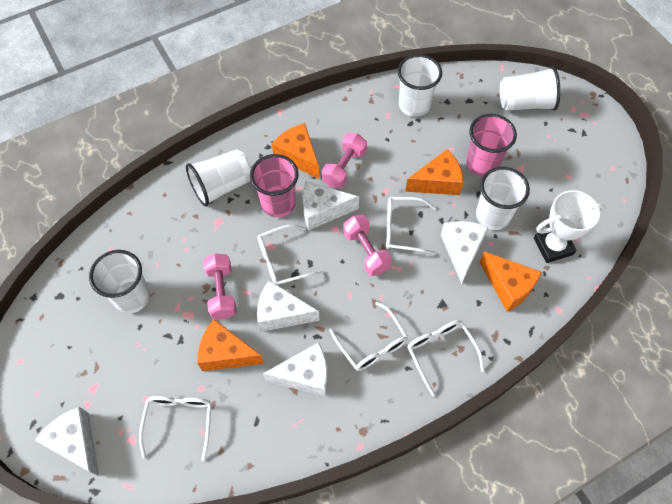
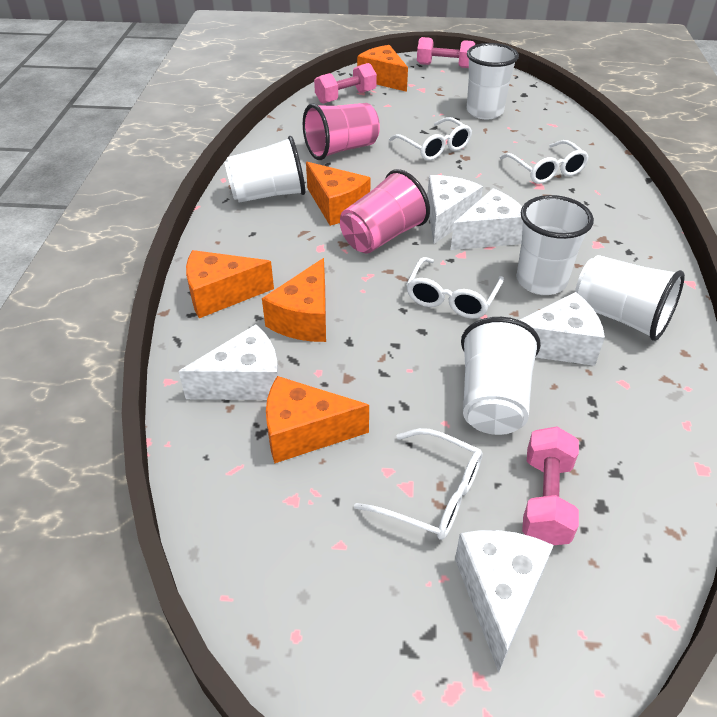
orange cheese: 4 -> 5
white glasses: 5 -> 4
white trophy: 1 -> 0

